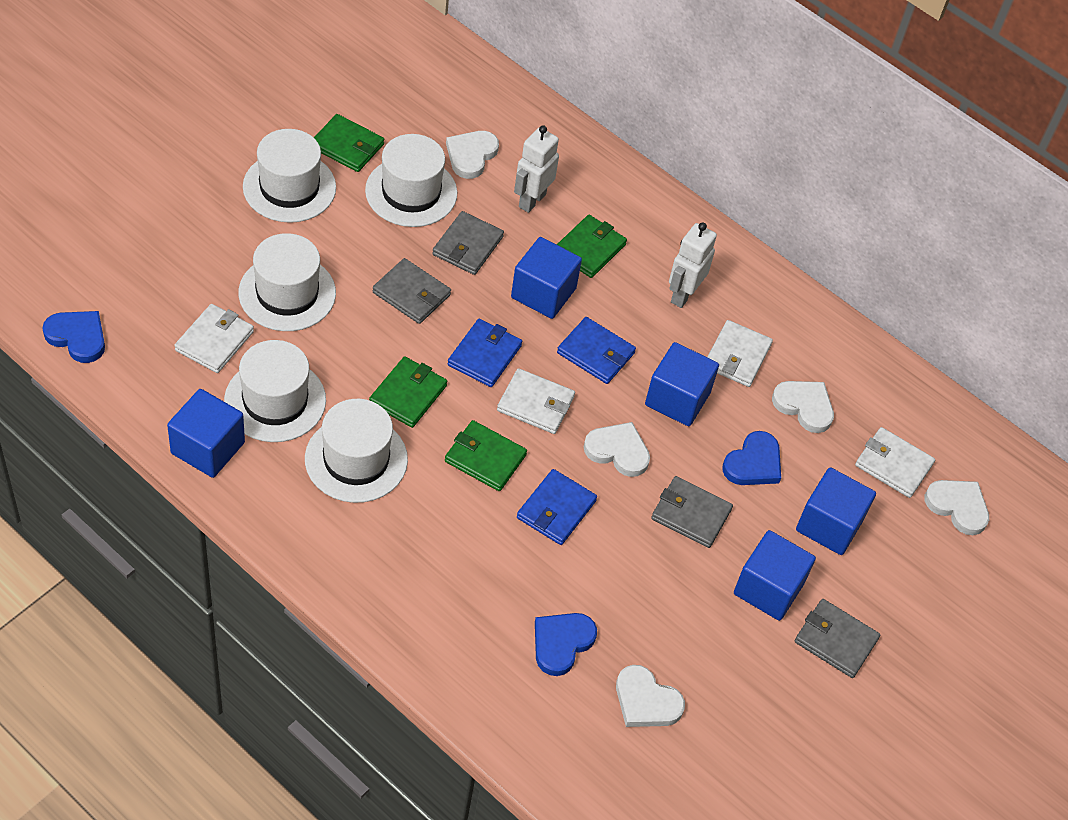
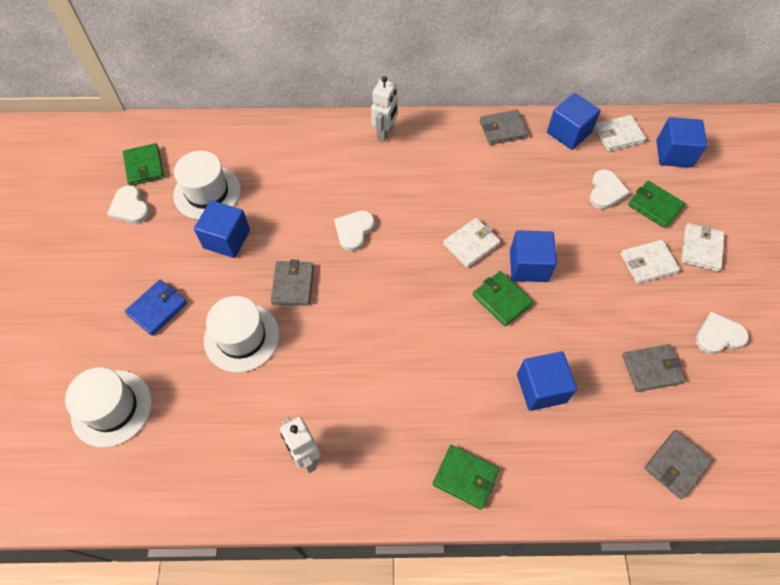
blue heart: 3 -> 0
blue wallet: 3 -> 1
white hat: 5 -> 3
white heart: 5 -> 4

